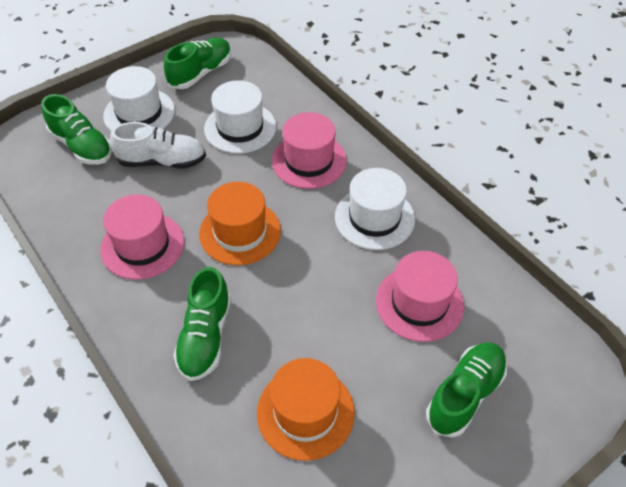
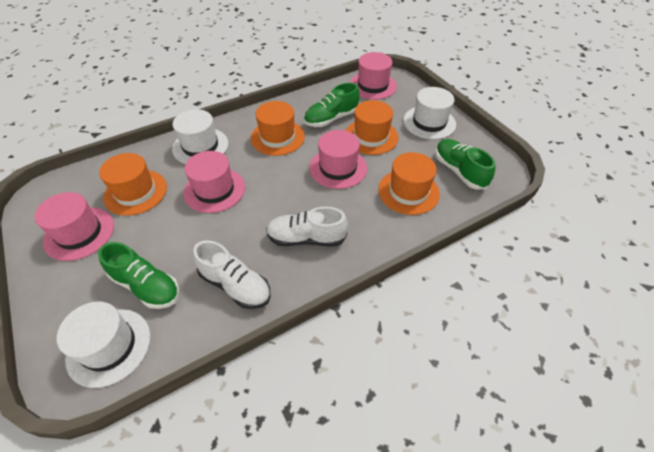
green shoe: 4 -> 3
orange hat: 2 -> 4
pink hat: 3 -> 4
white shoe: 1 -> 2

